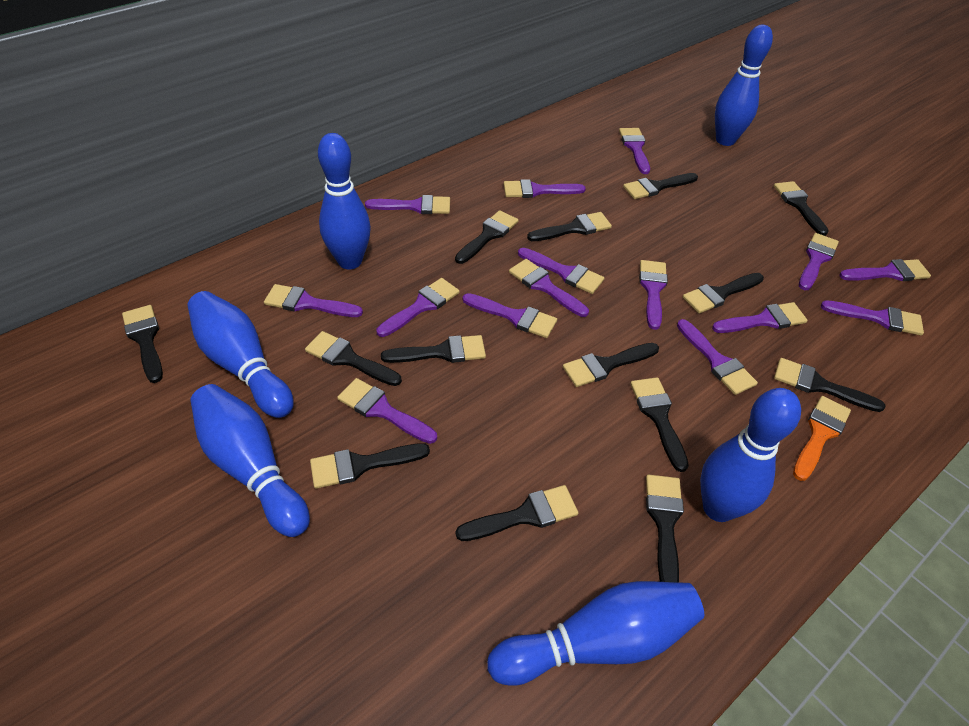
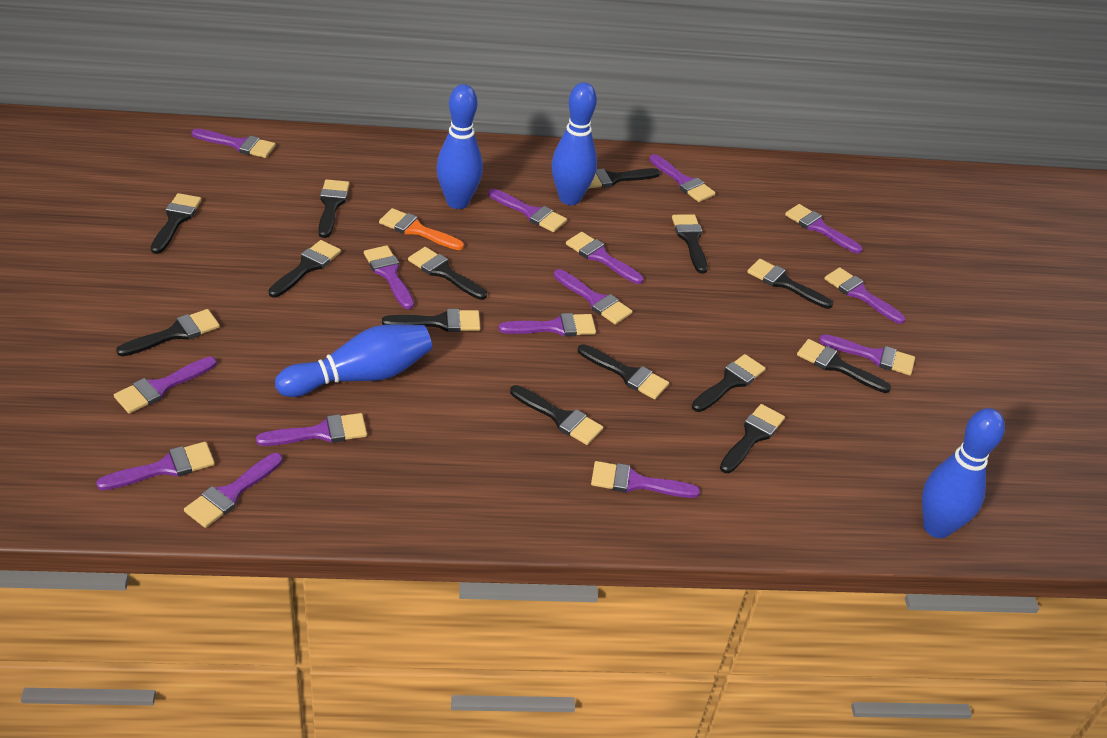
blue bowling pin: 6 -> 4

